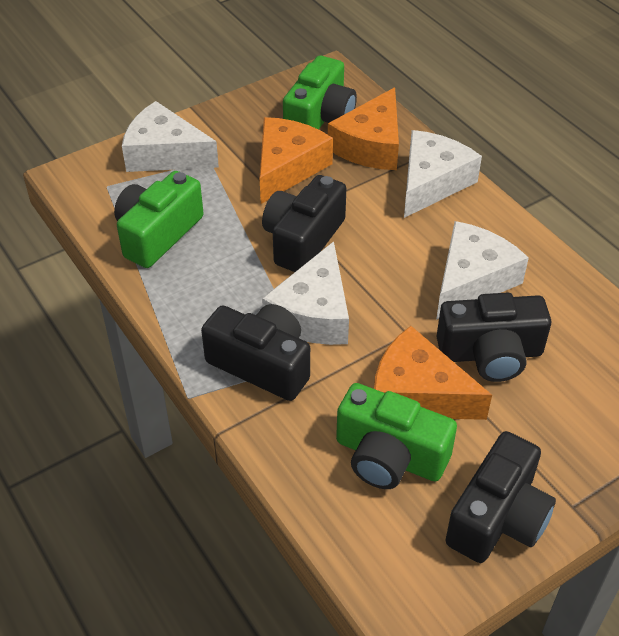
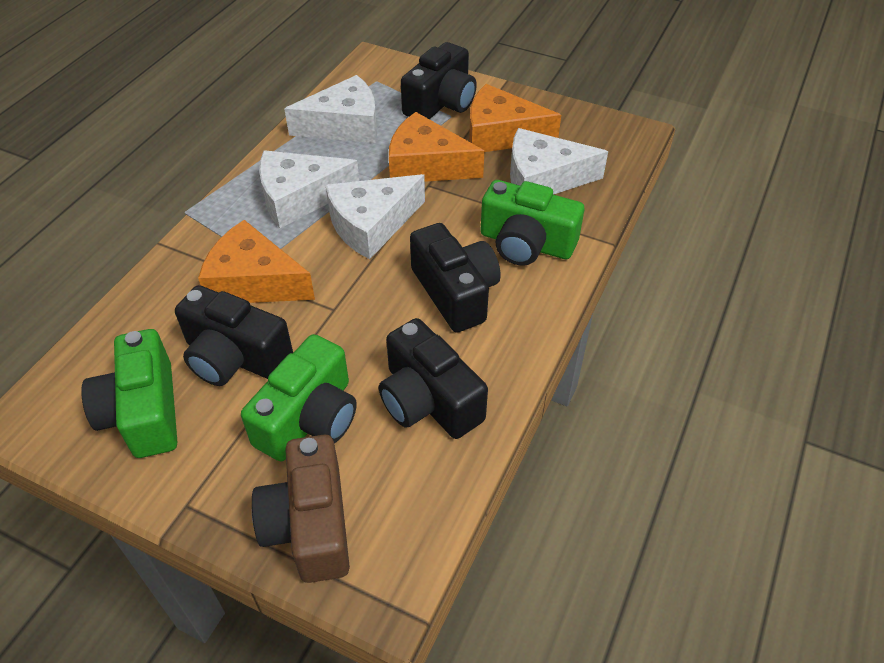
brown camera: 0 -> 1

